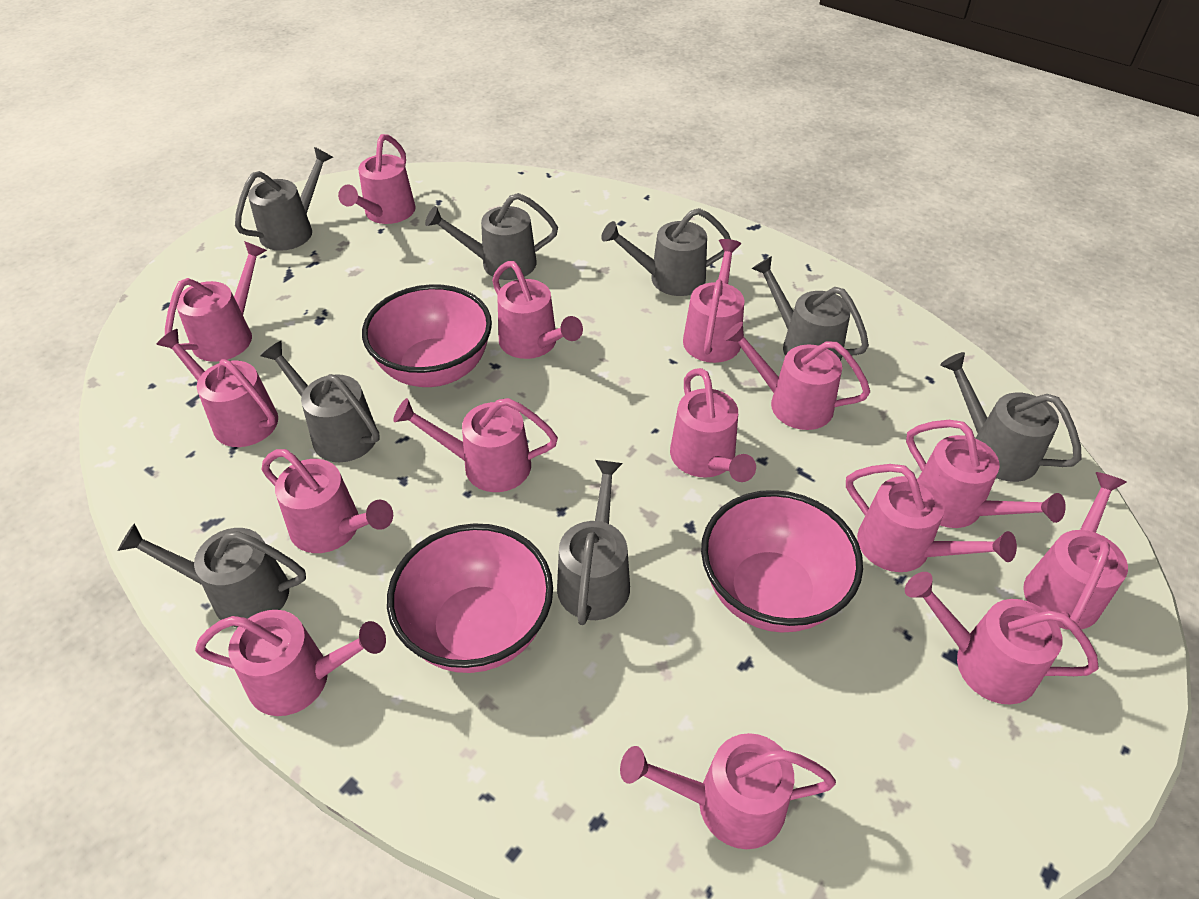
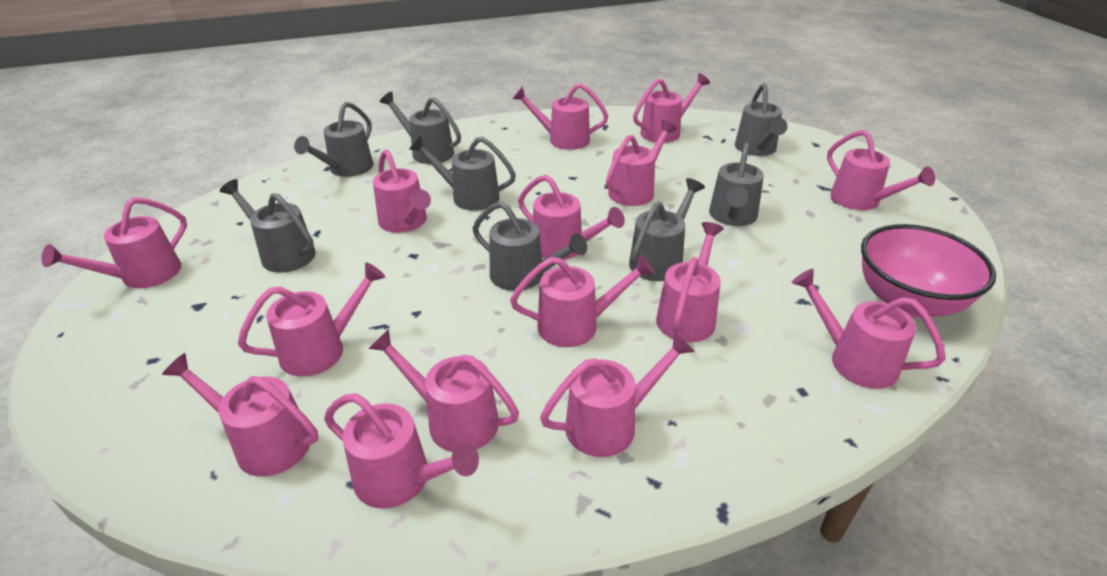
pink bowl: 3 -> 1

